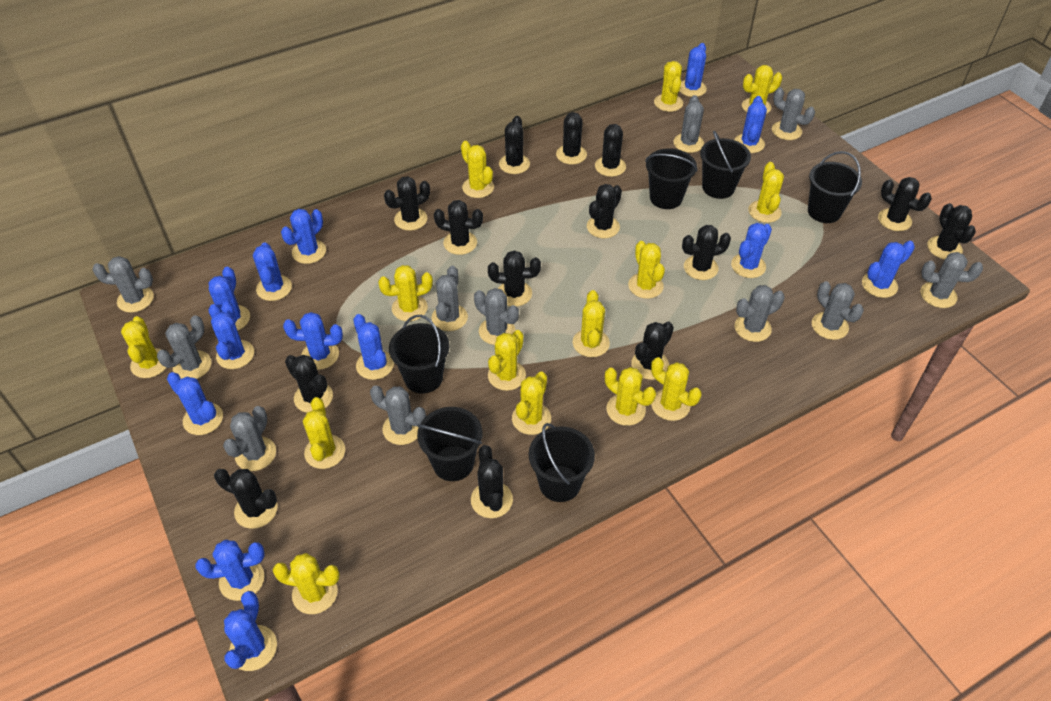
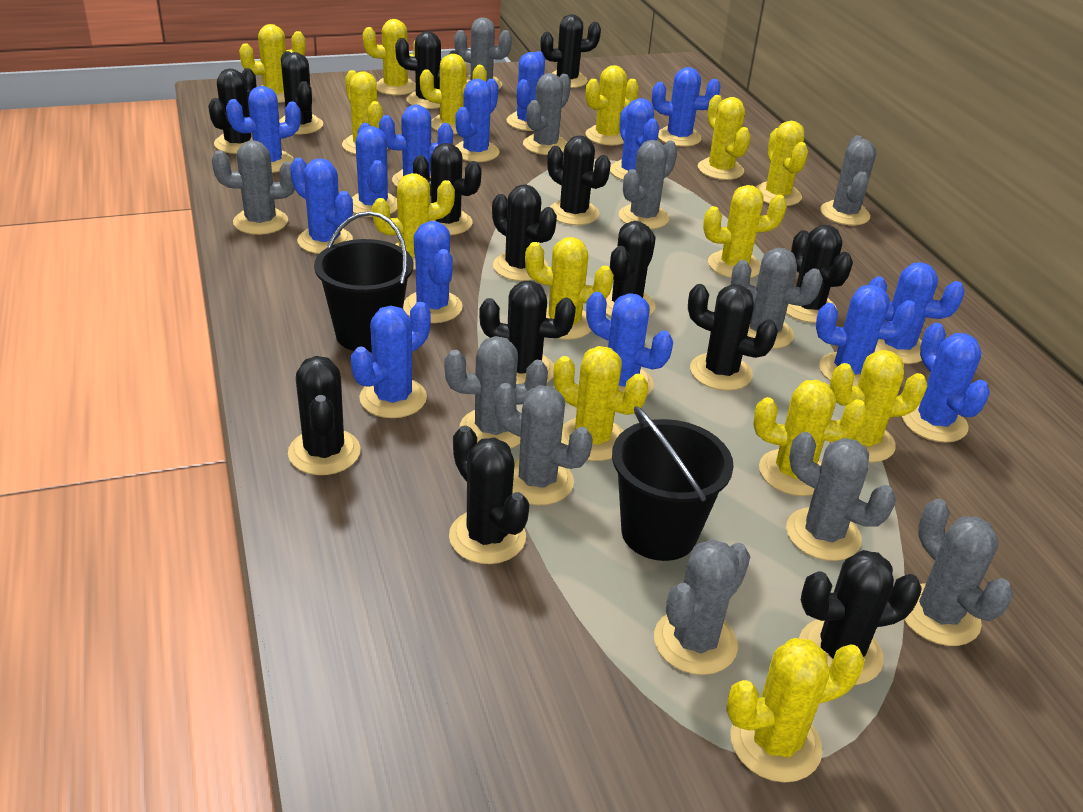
black bucket: 6 -> 2
blue cactus: 13 -> 14

